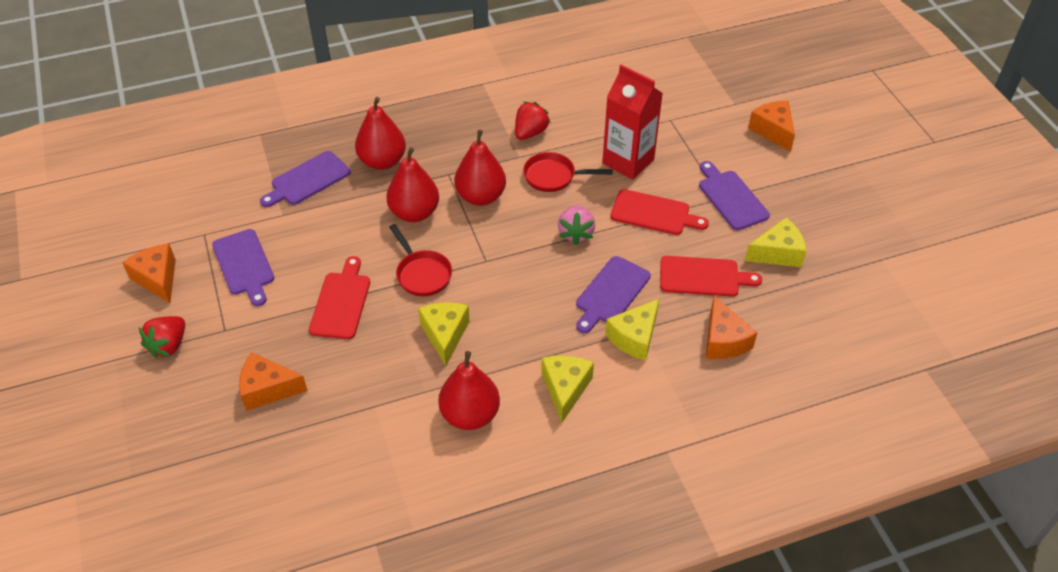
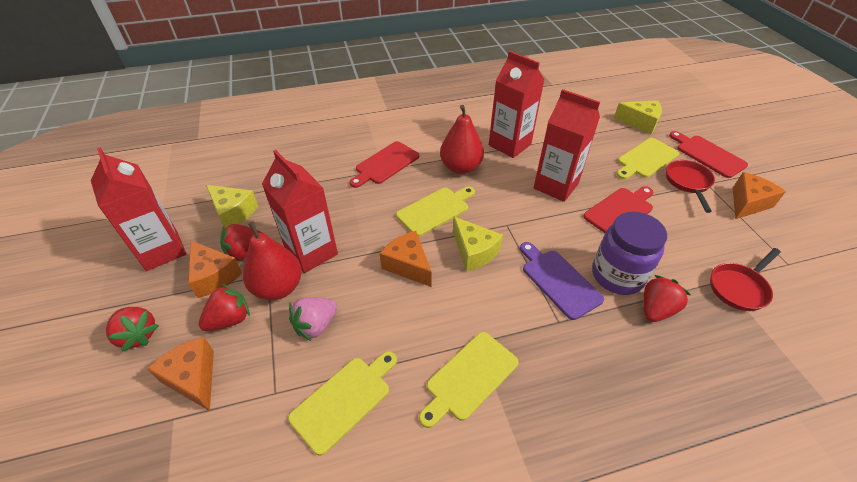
purple cutting board: 4 -> 1
purple jar: 0 -> 1
red carton: 1 -> 4
red pear: 4 -> 2
red strawberry: 2 -> 4
yellow cheese: 4 -> 3
yellow cutting board: 0 -> 4

